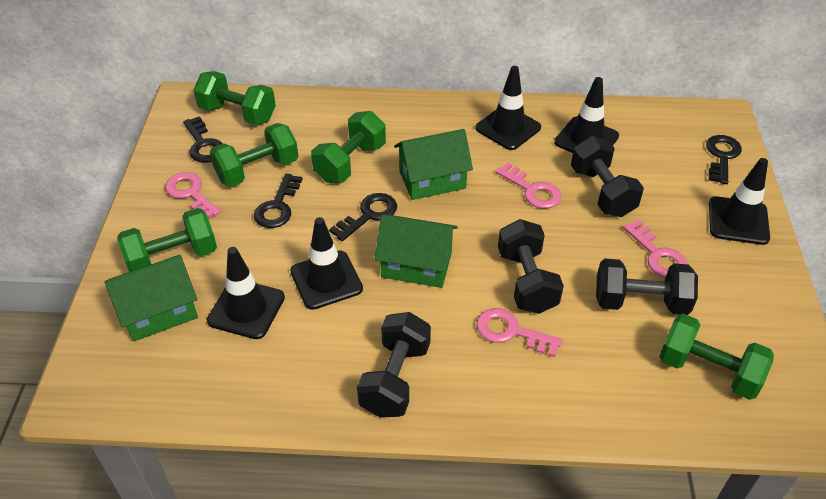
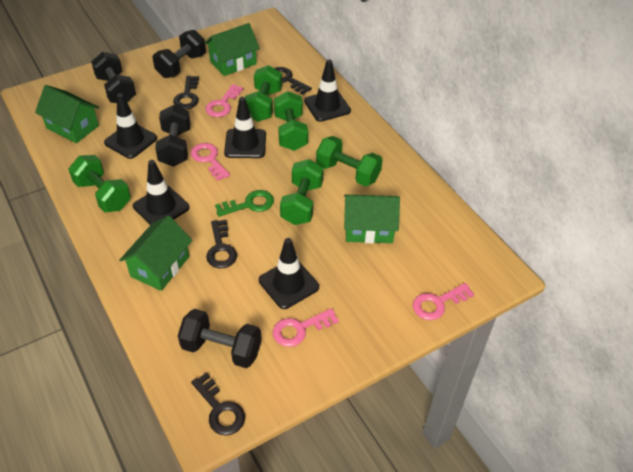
green house: 3 -> 4
green key: 0 -> 1

